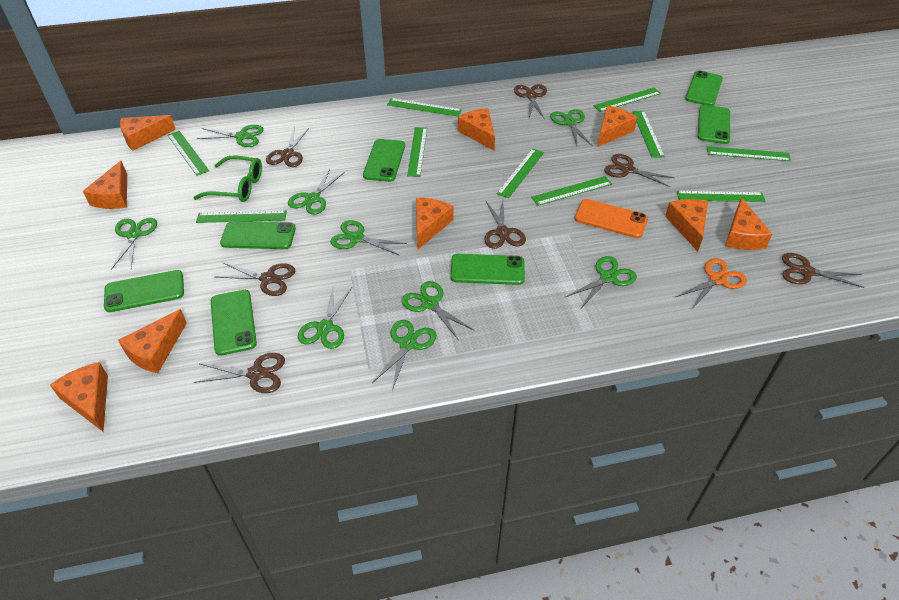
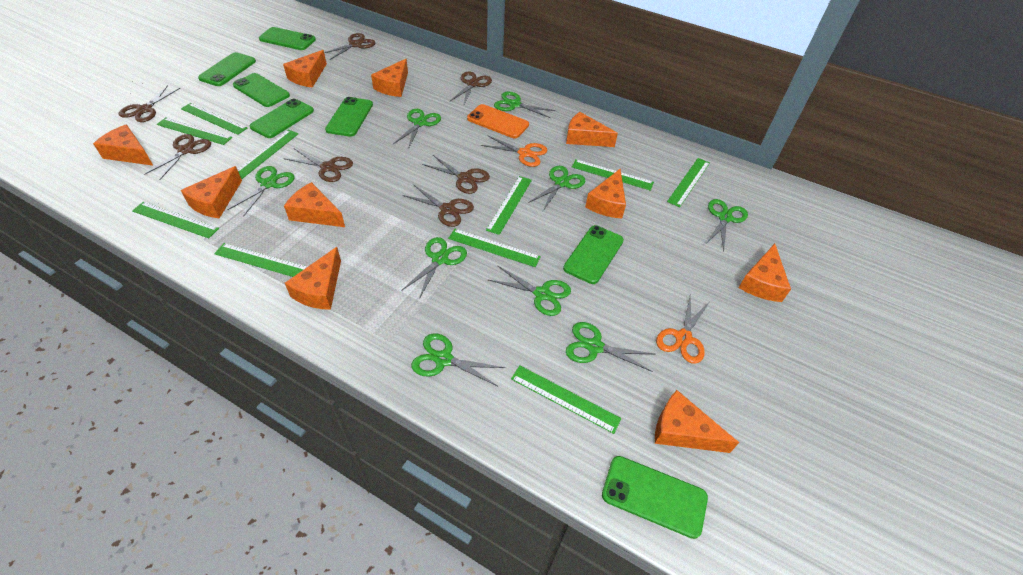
green glasses: 1 -> 0
orange cheese: 9 -> 10
orange scissors: 1 -> 2

